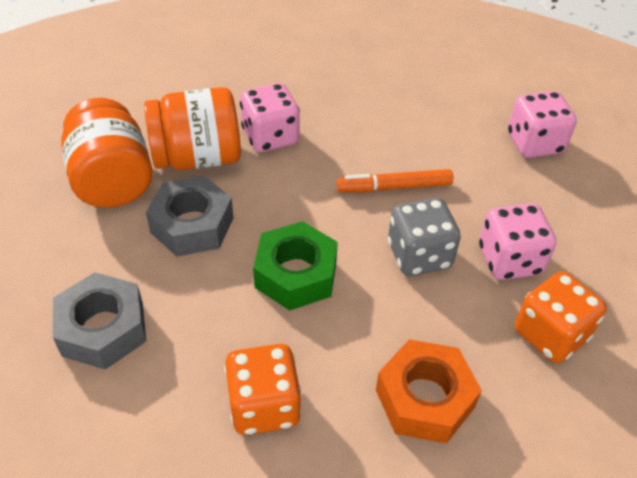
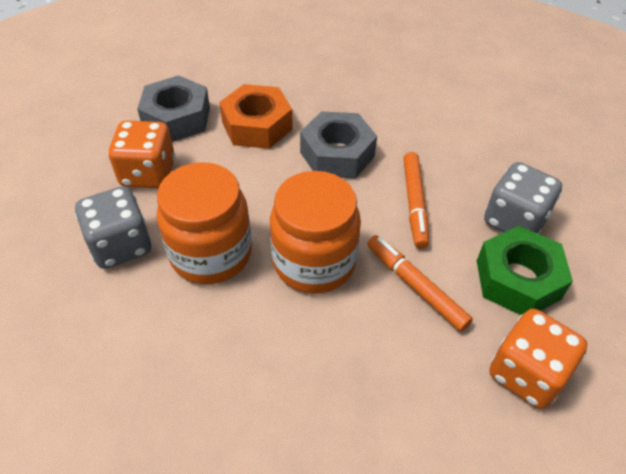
grey dice: 1 -> 2
orange marker: 1 -> 2
pink dice: 3 -> 0

